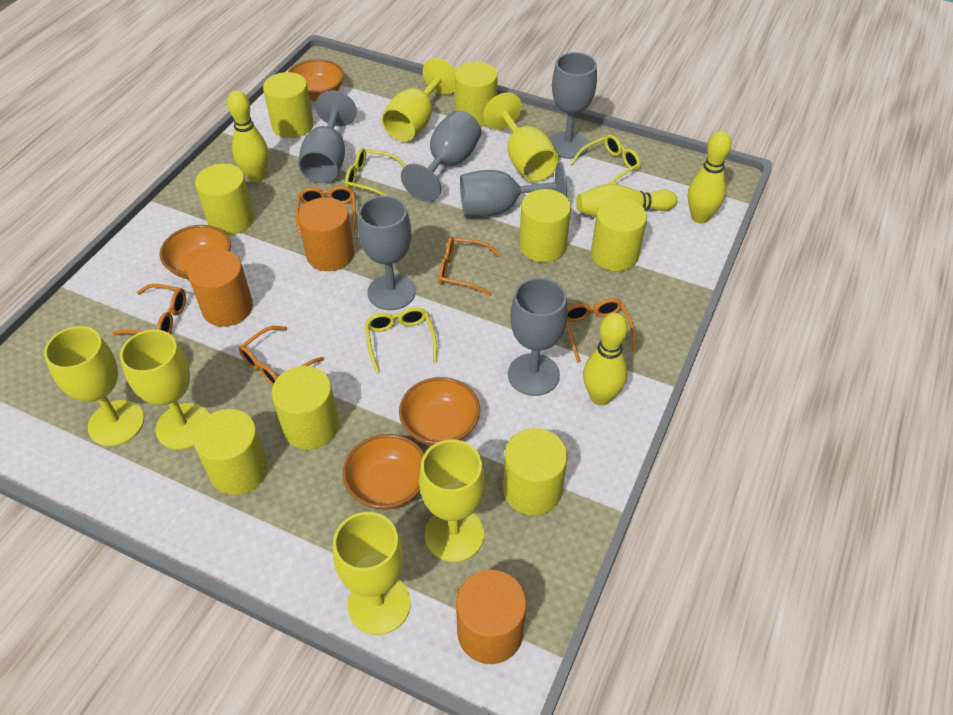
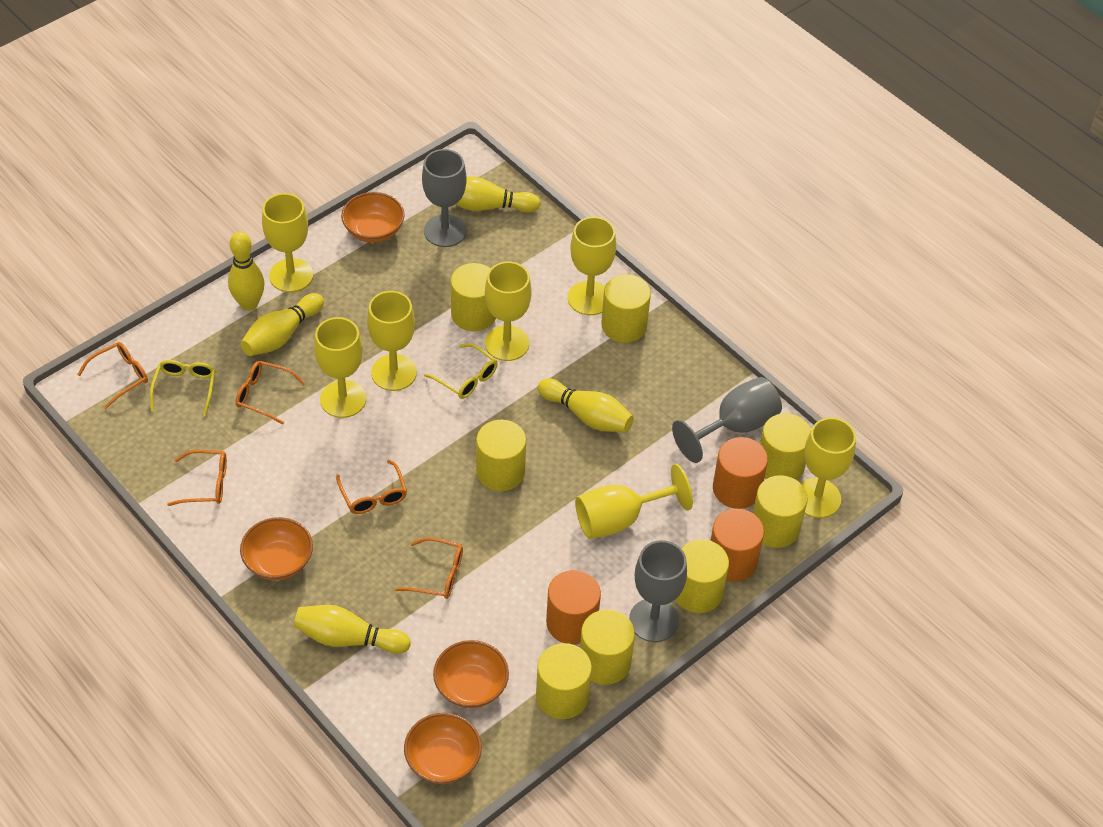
grey goblet: 6 -> 3
yellow bowling pin: 4 -> 5
yellow glasses: 3 -> 2
yellow goblet: 6 -> 7

